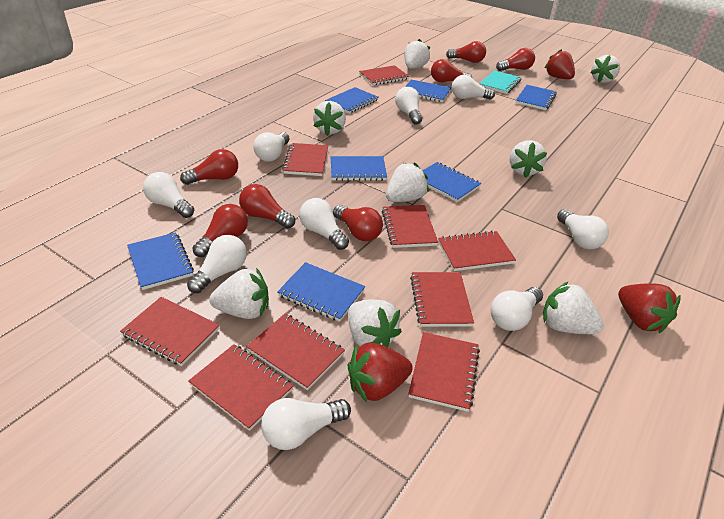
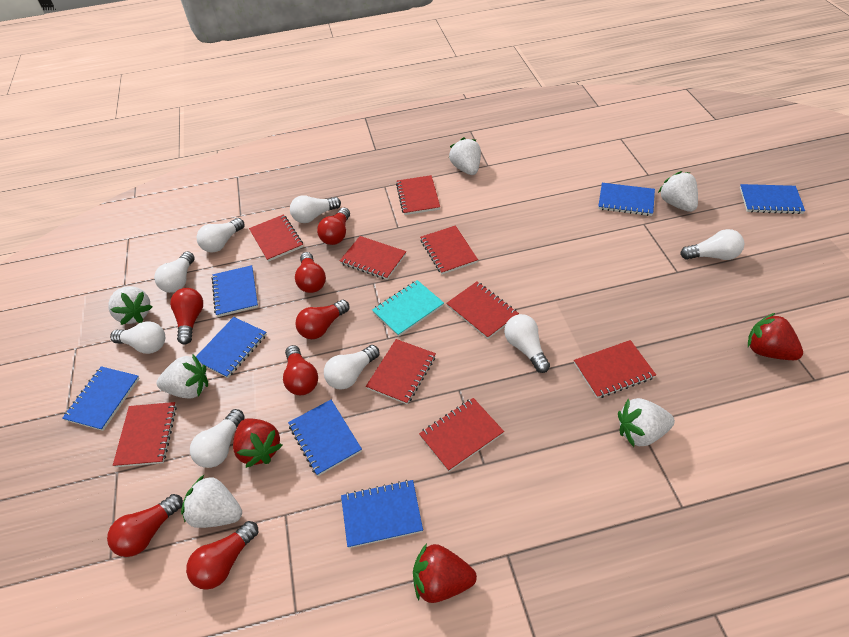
white light bulb: 9 -> 8
white strawberry: 8 -> 6

